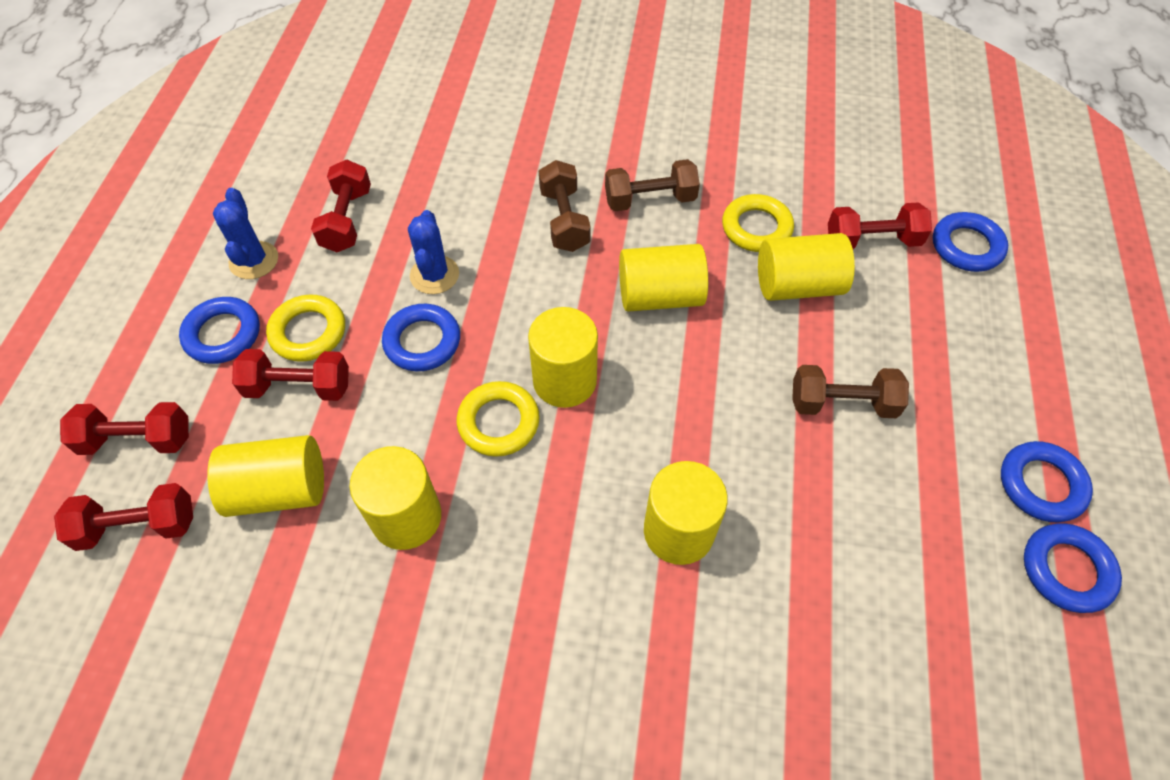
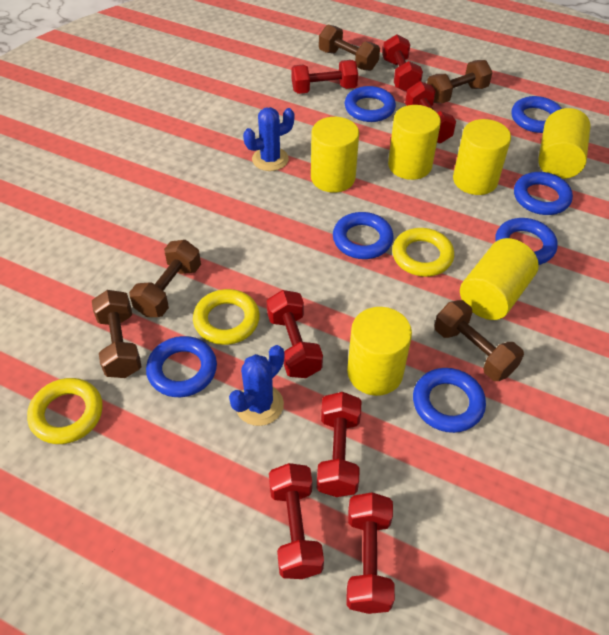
blue ring: 5 -> 7
brown dumbbell: 3 -> 5
red dumbbell: 5 -> 7

